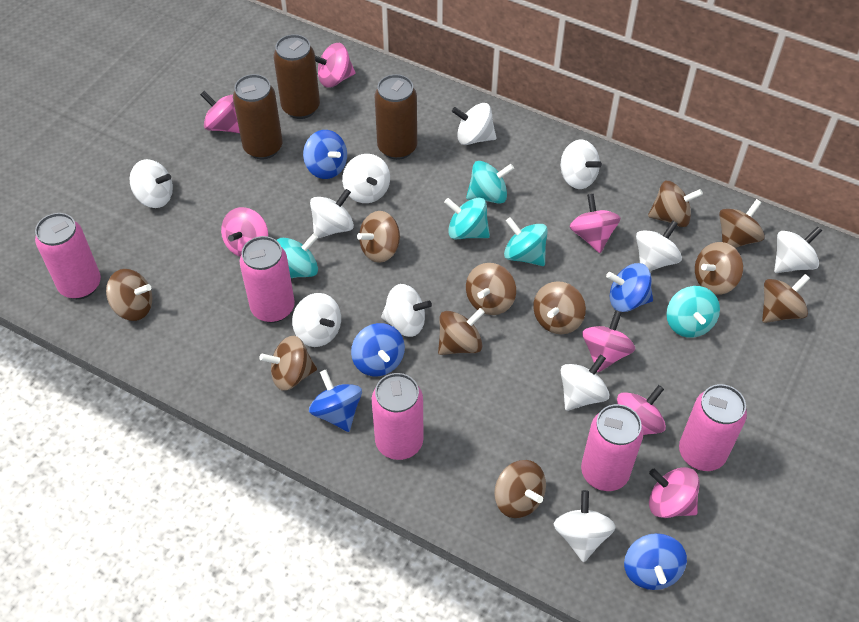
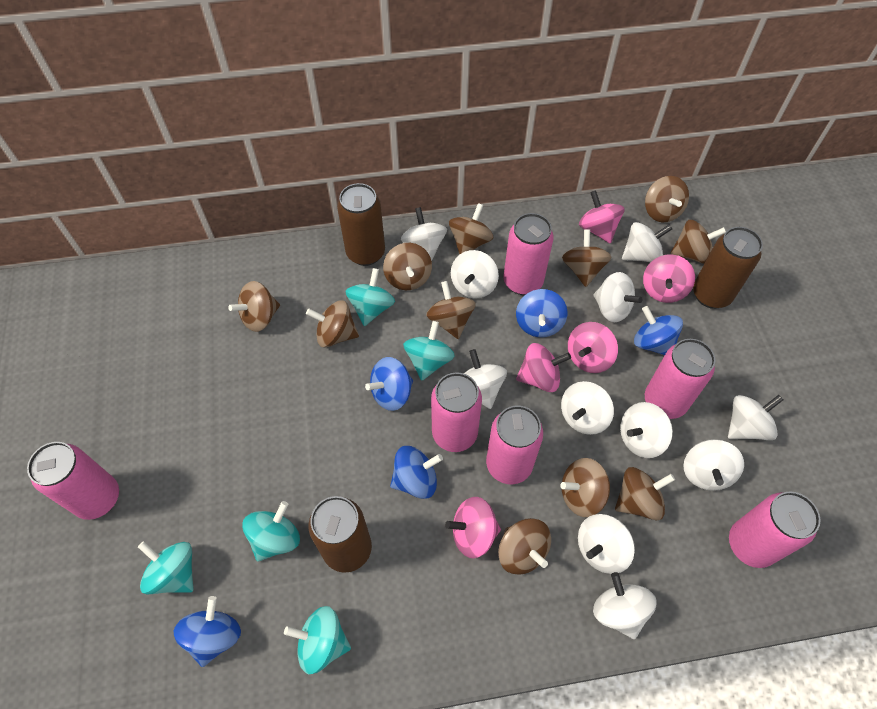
pink can: 5 -> 6
pink spinning top: 7 -> 5

